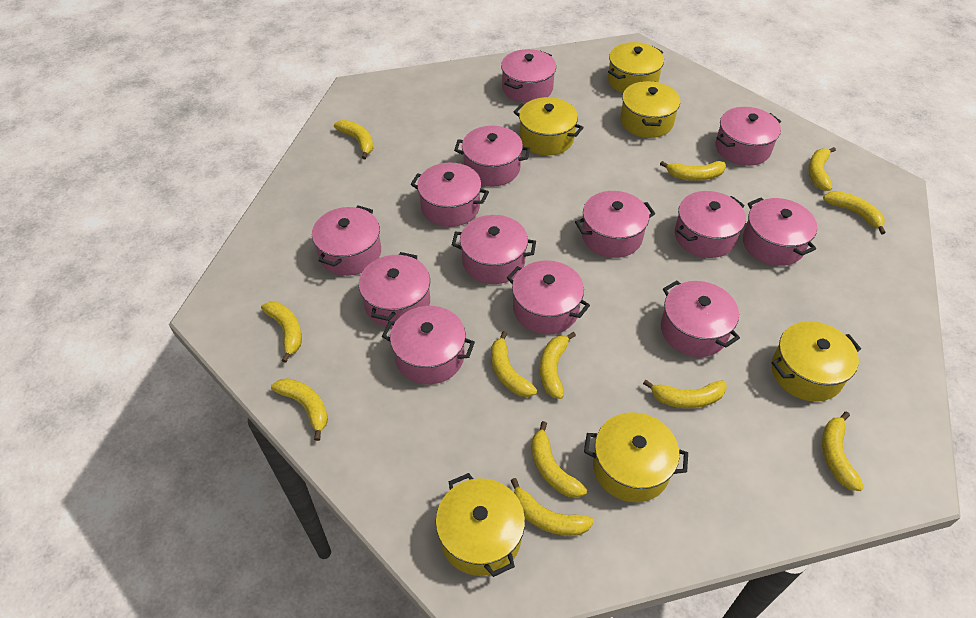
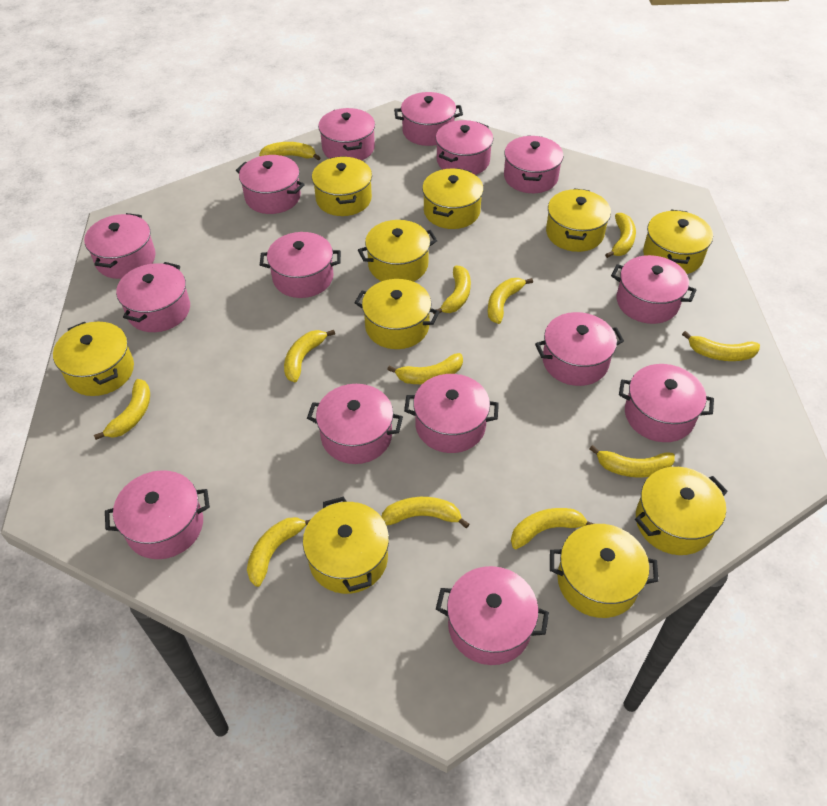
pink pot: 13 -> 15
yellow pot: 6 -> 10

